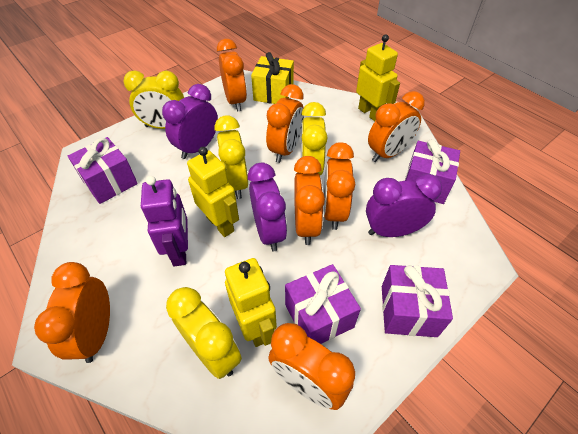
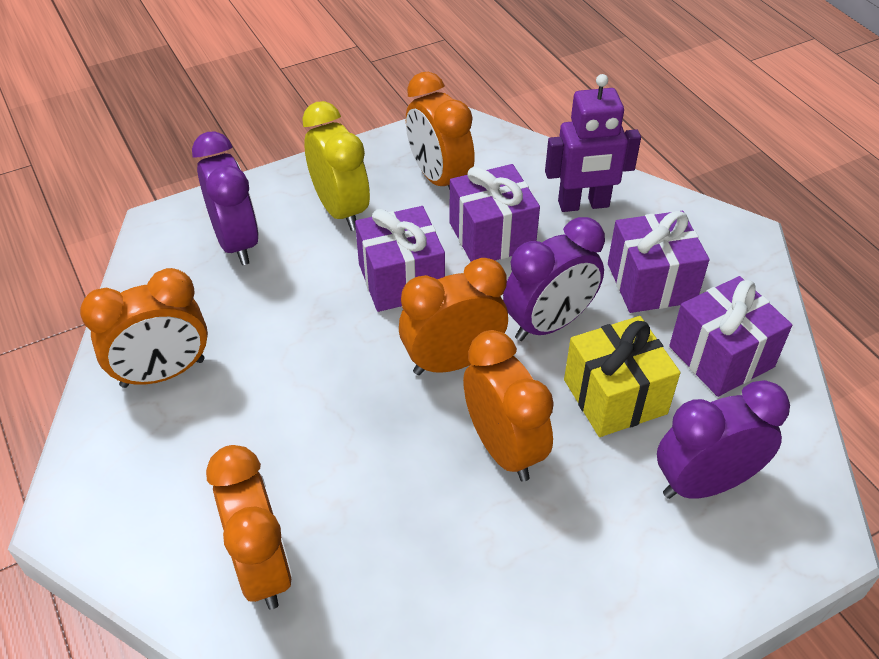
orange clock: 7 -> 5
yellow clock: 4 -> 1
yellow robot: 3 -> 0

